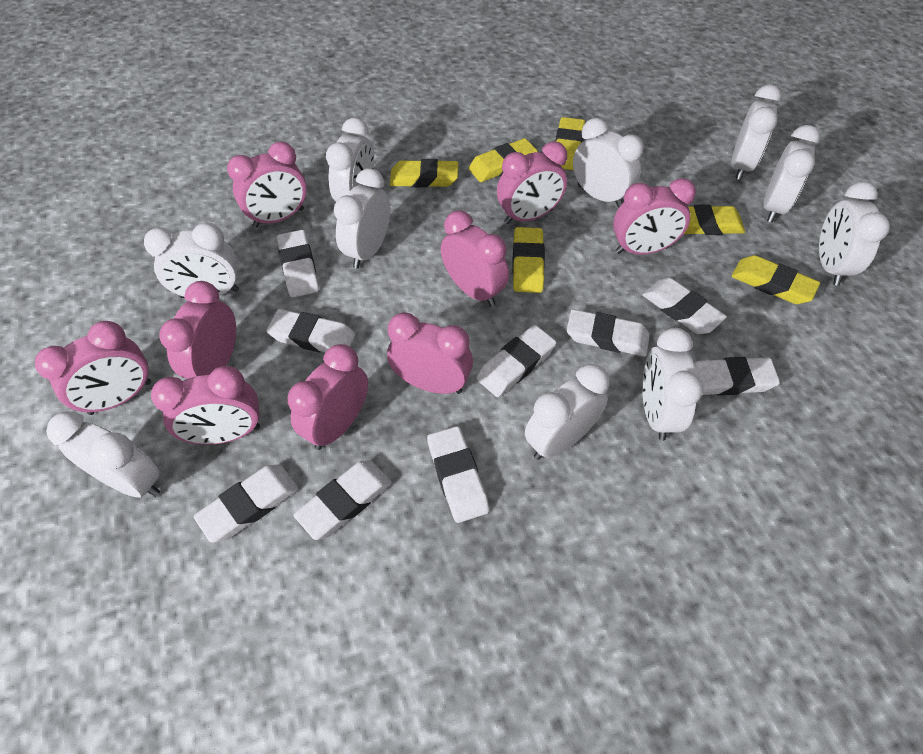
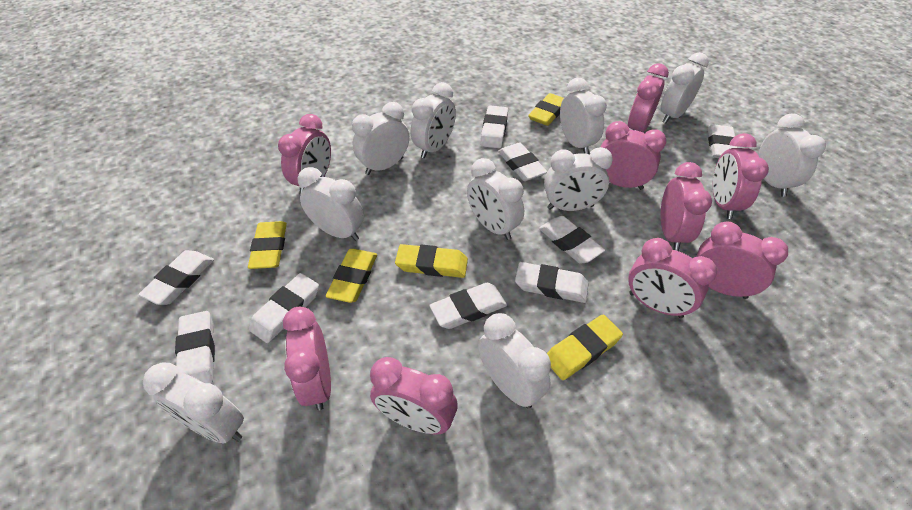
yellow eraser: 6 -> 5

